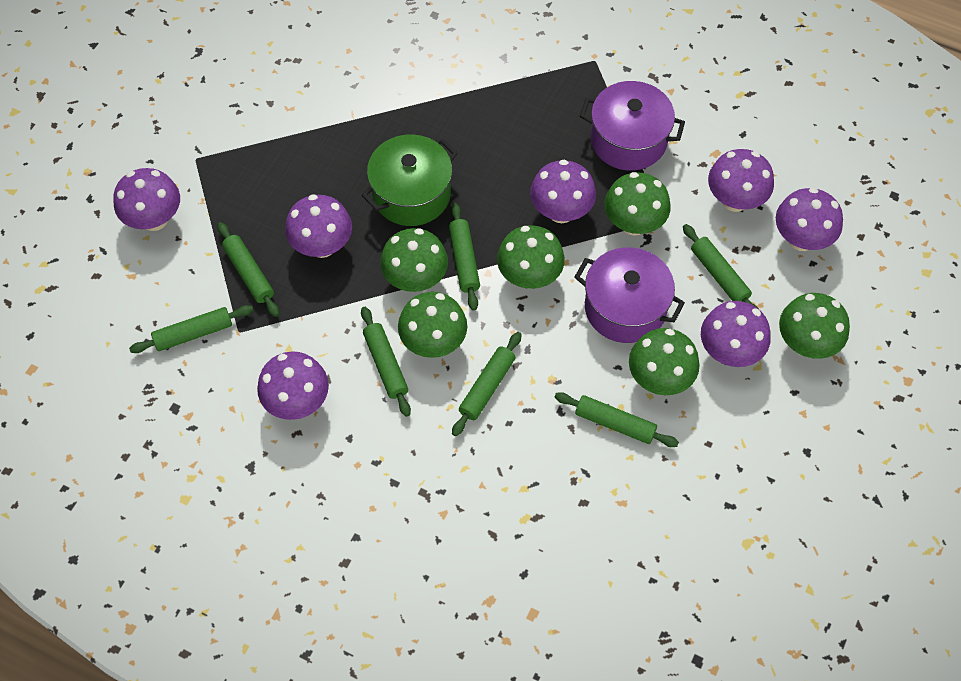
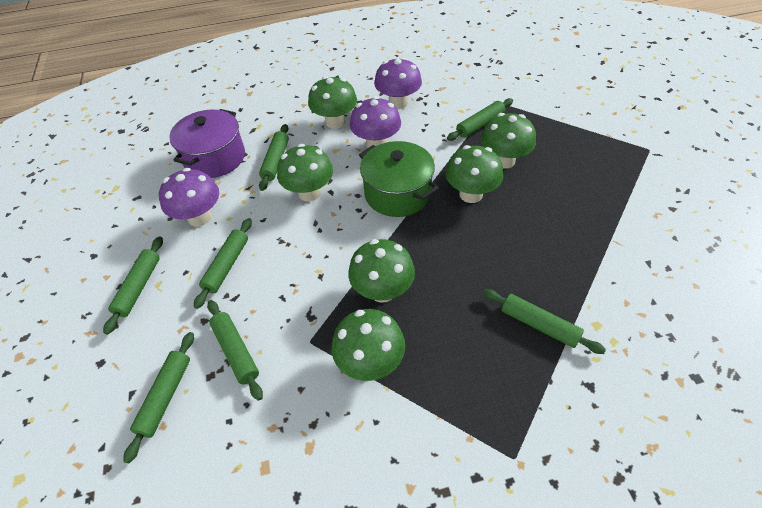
purple mushroom: 7 -> 3
purple pot: 2 -> 1

